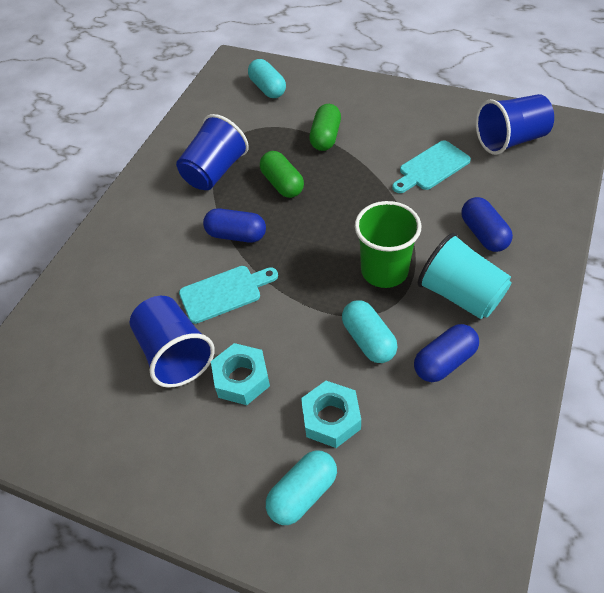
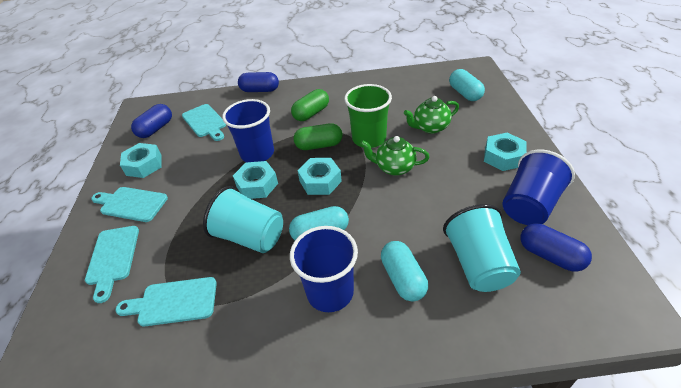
green teapot: 0 -> 2
turquoise cup: 1 -> 2
turquoise cutting board: 2 -> 4
turquoise nut: 2 -> 4

